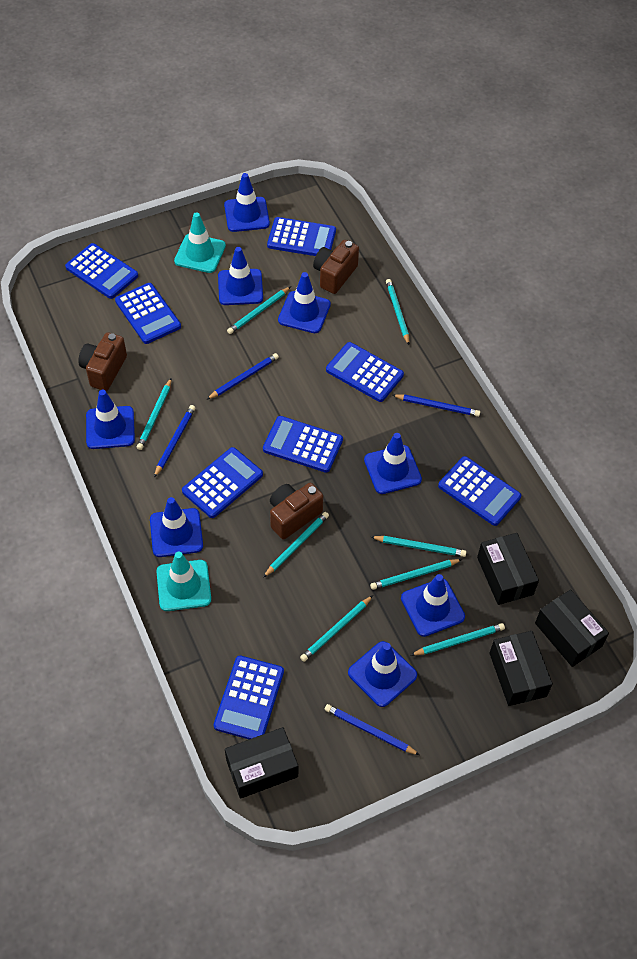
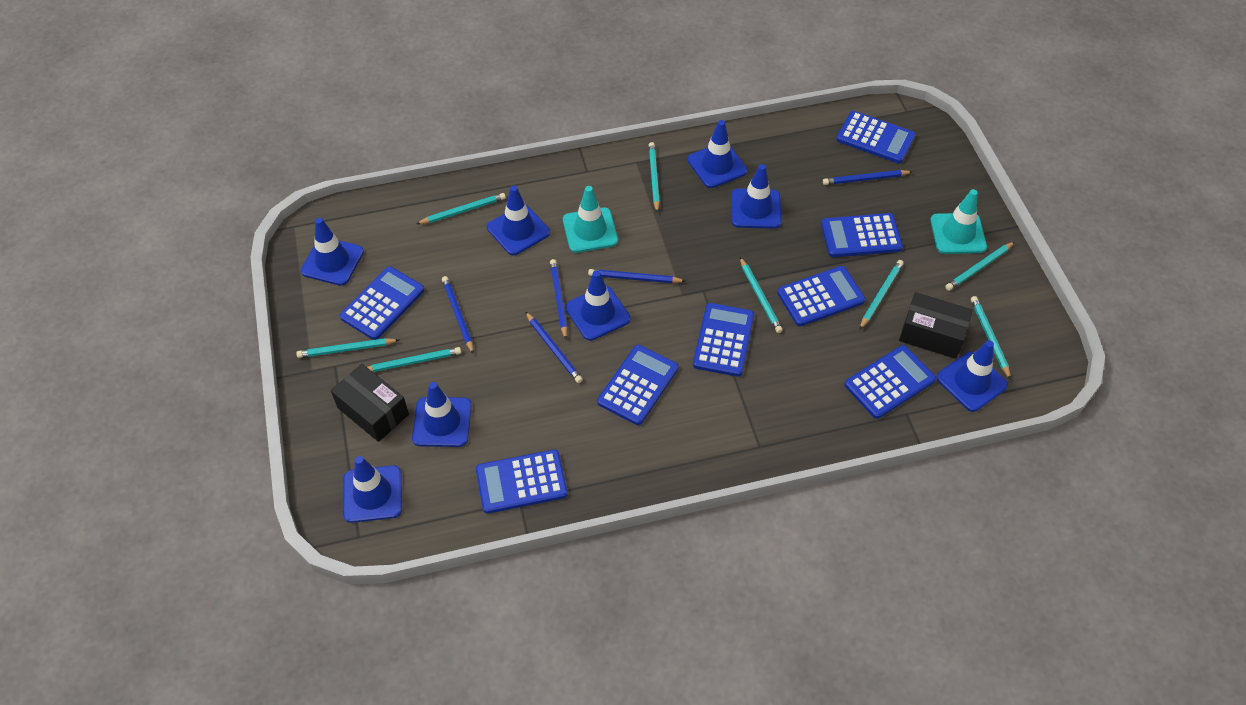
black box: 4 -> 2
blue pencil: 4 -> 5
brown camera: 3 -> 0

